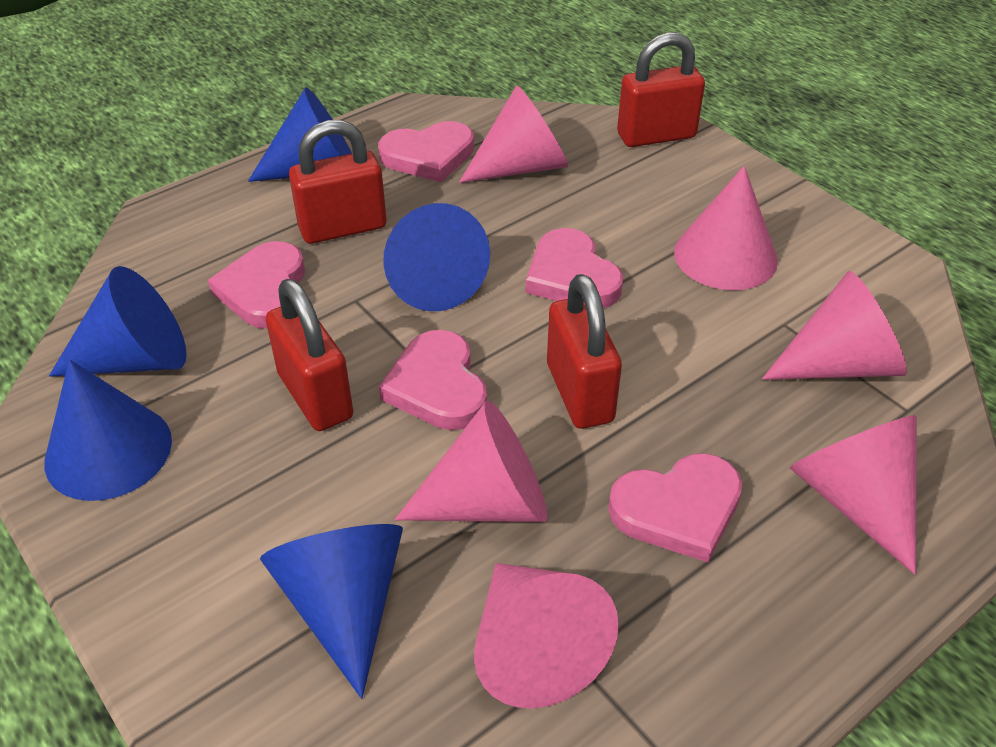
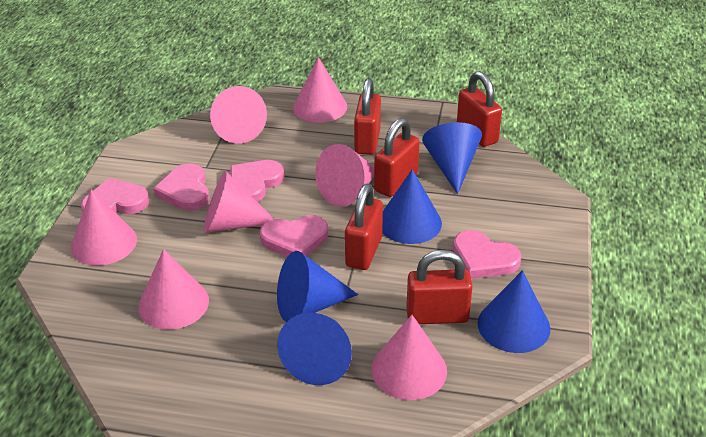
pink cone: 6 -> 7
red padlock: 4 -> 5

